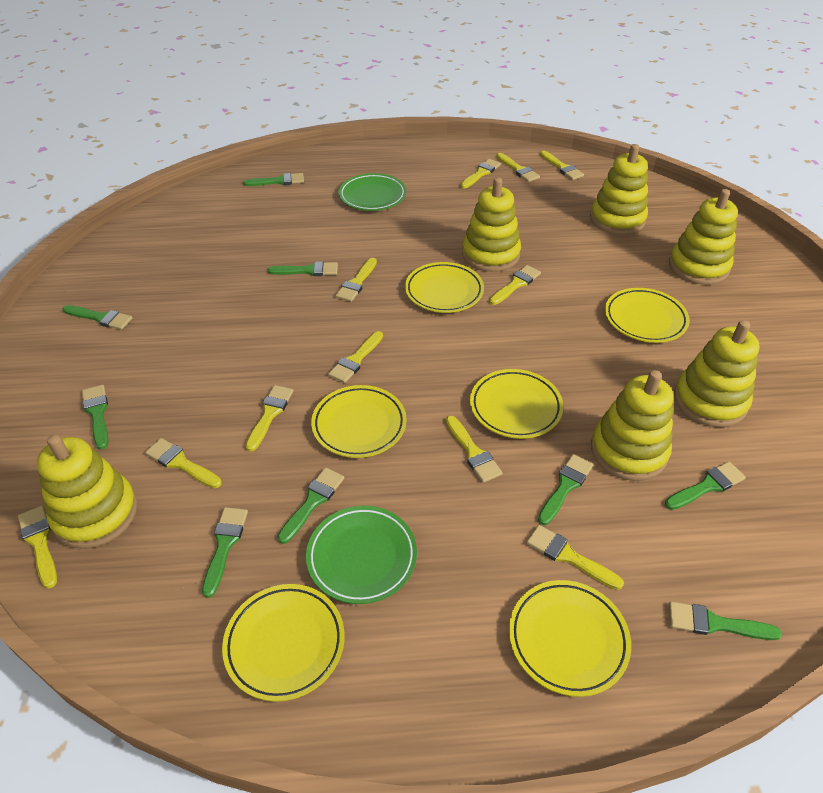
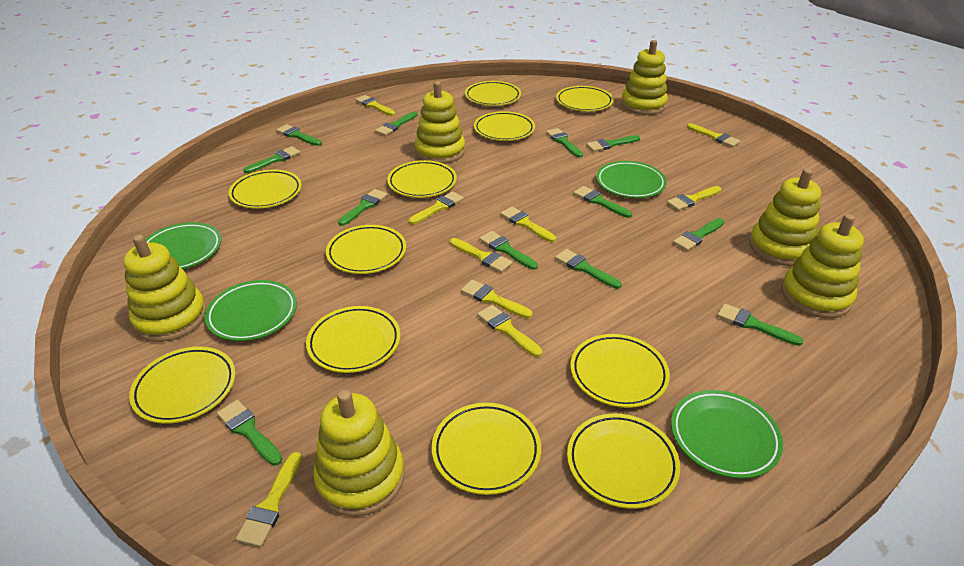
green brush: 9 -> 12
green plate: 2 -> 4
yellow brush: 11 -> 9
yellow plate: 6 -> 11

